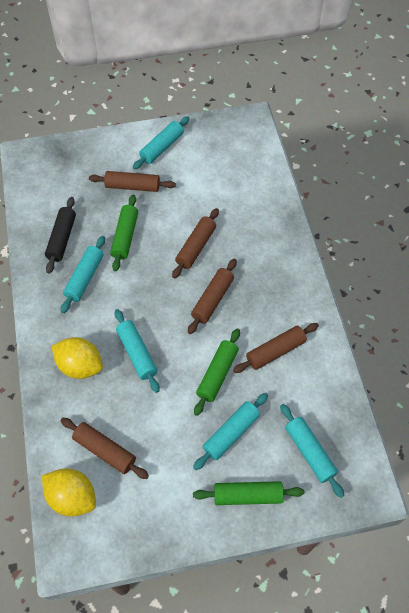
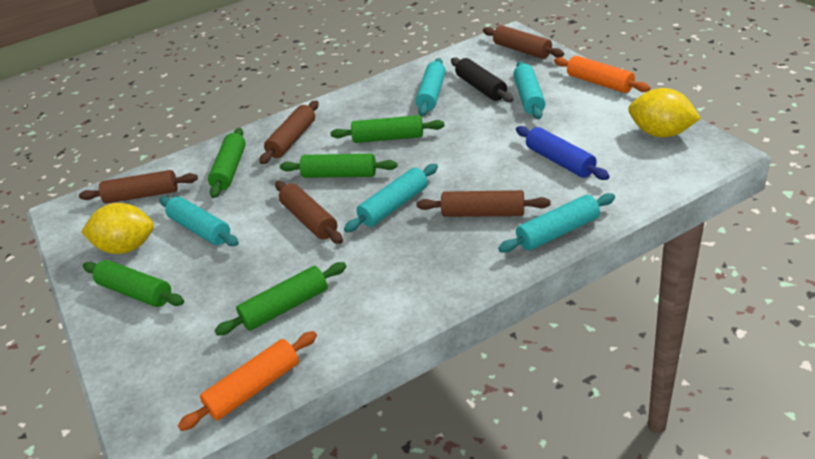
blue rolling pin: 0 -> 1
green rolling pin: 3 -> 5
orange rolling pin: 0 -> 2

